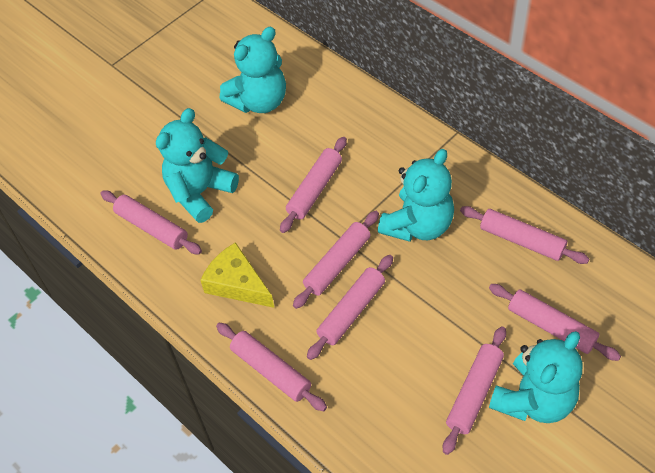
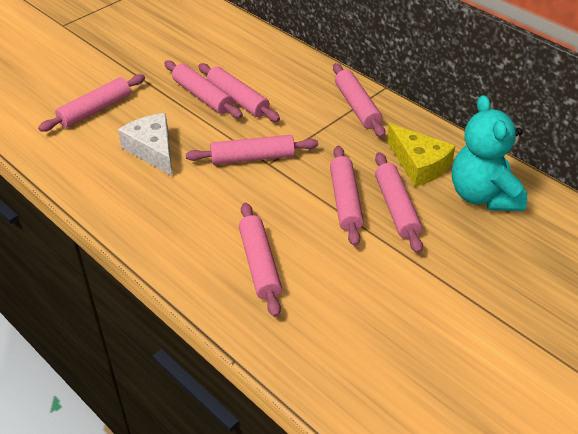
turquoise teddy bear: 4 -> 1
white cheese: 0 -> 1

